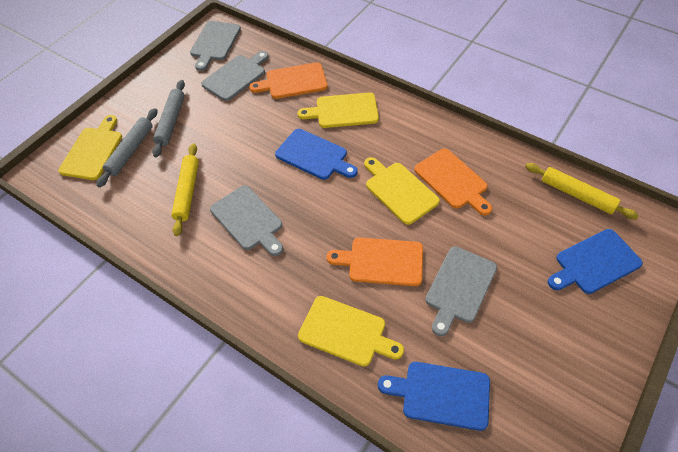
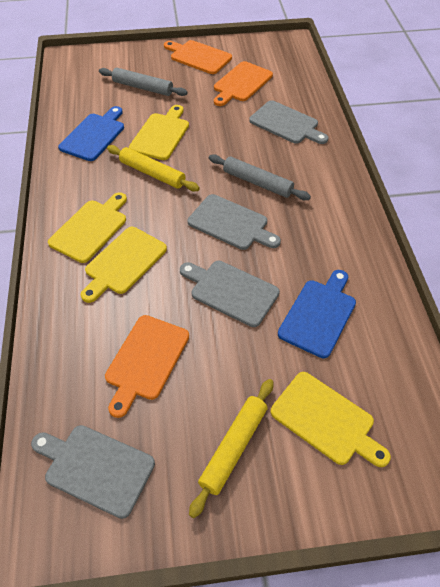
blue cutting board: 3 -> 2

